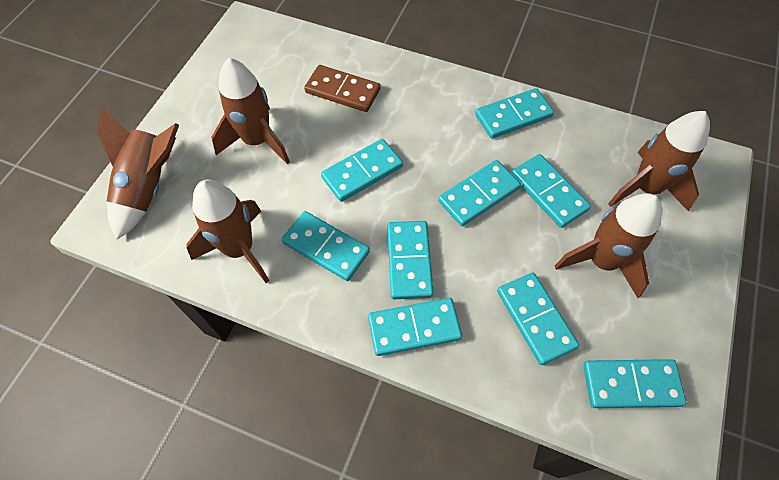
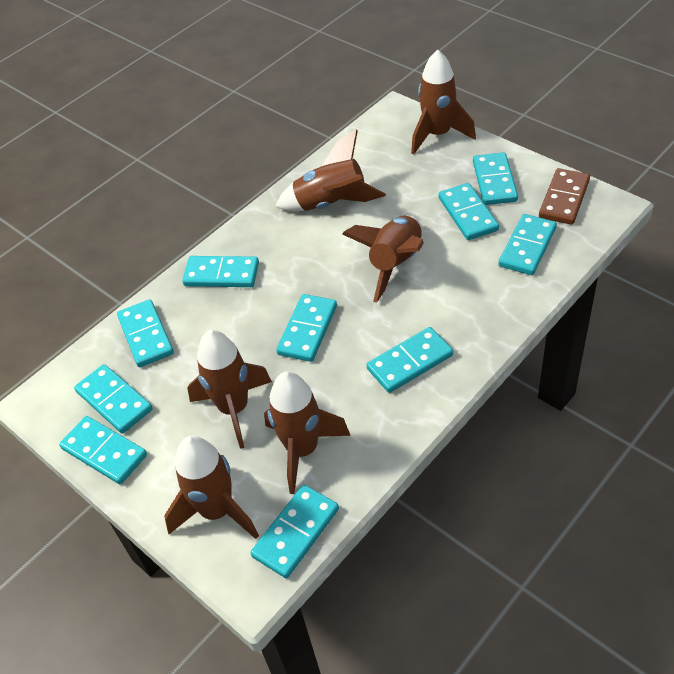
brown rocket: 5 -> 6
turquoise domino: 9 -> 10

